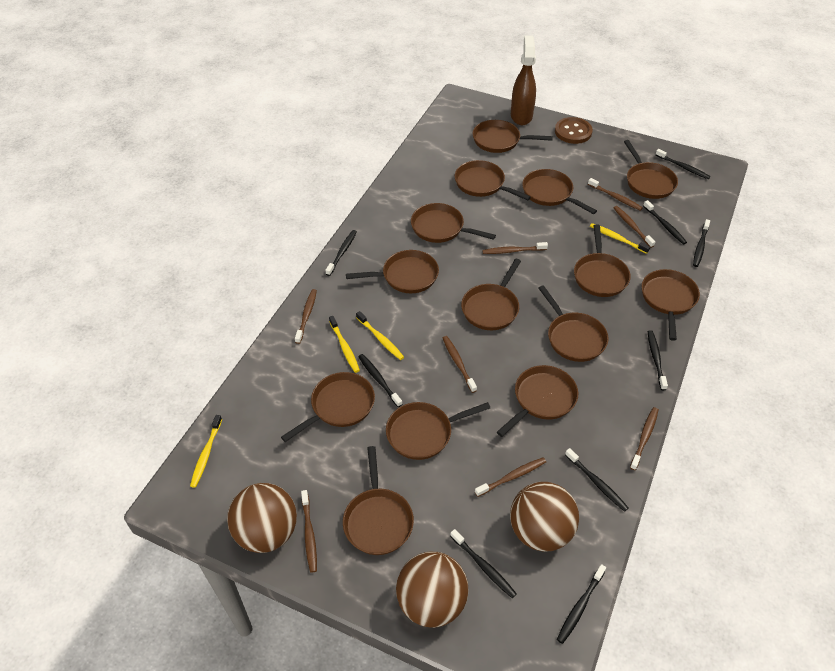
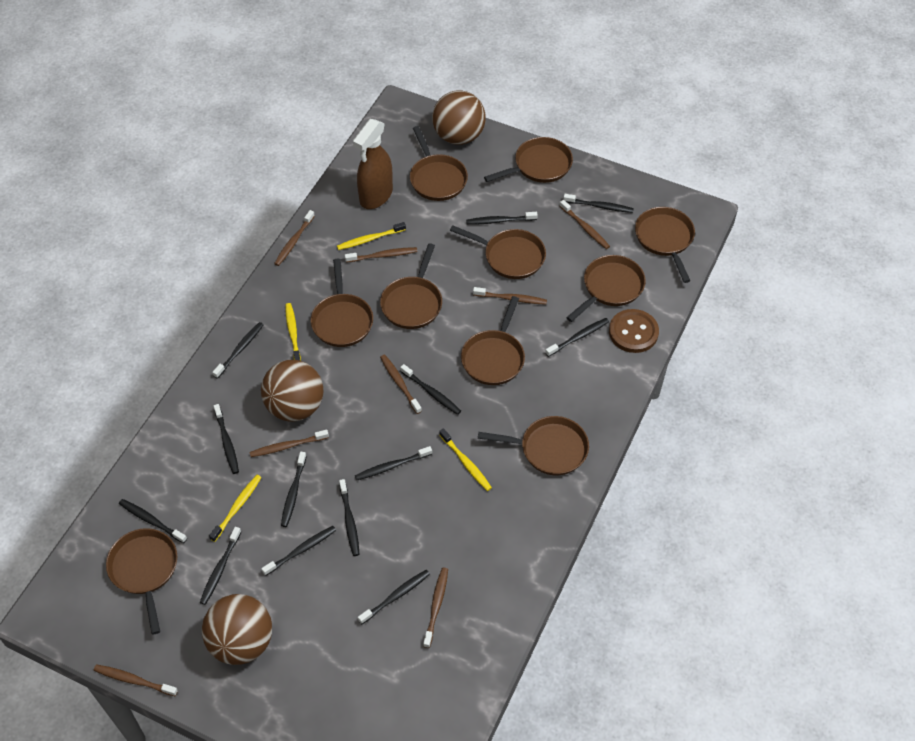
black toothbrush: 9 -> 13
brown pan: 14 -> 10

